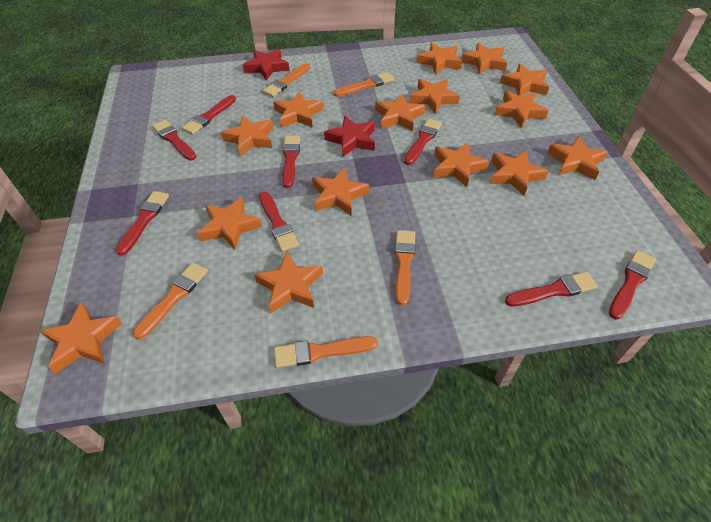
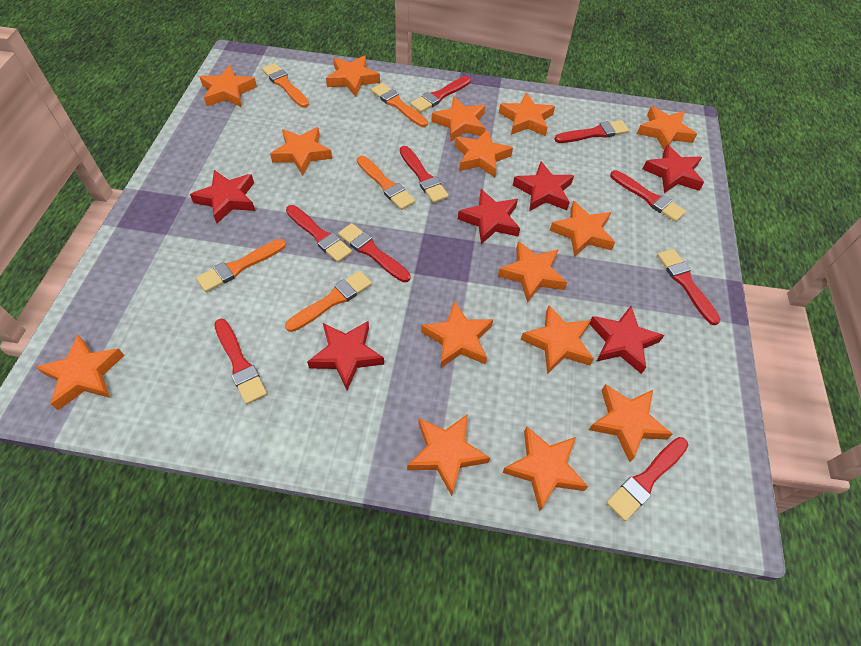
red brush: 8 -> 9
red star: 2 -> 6

